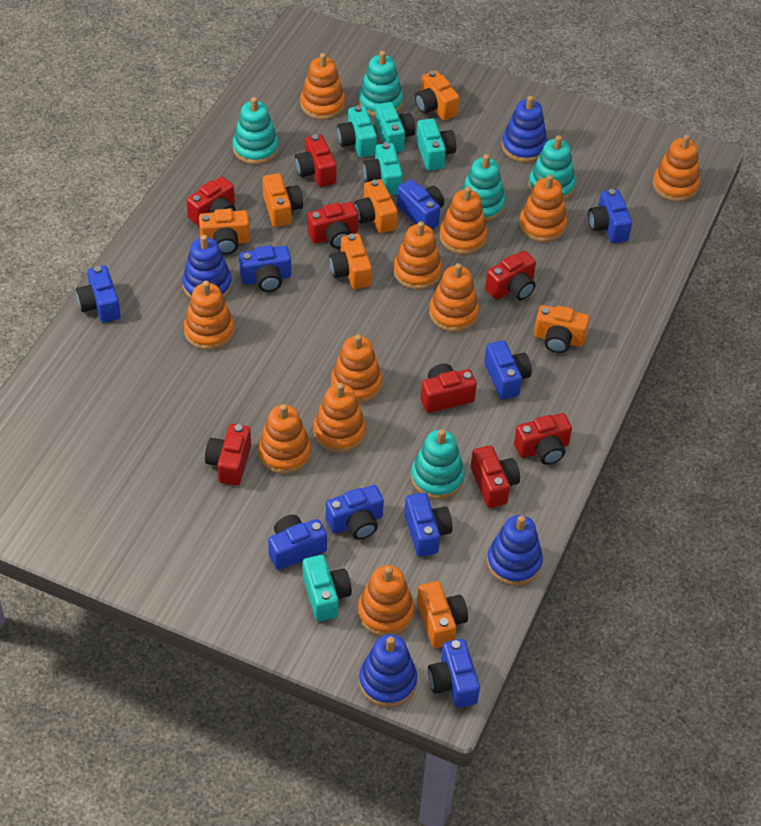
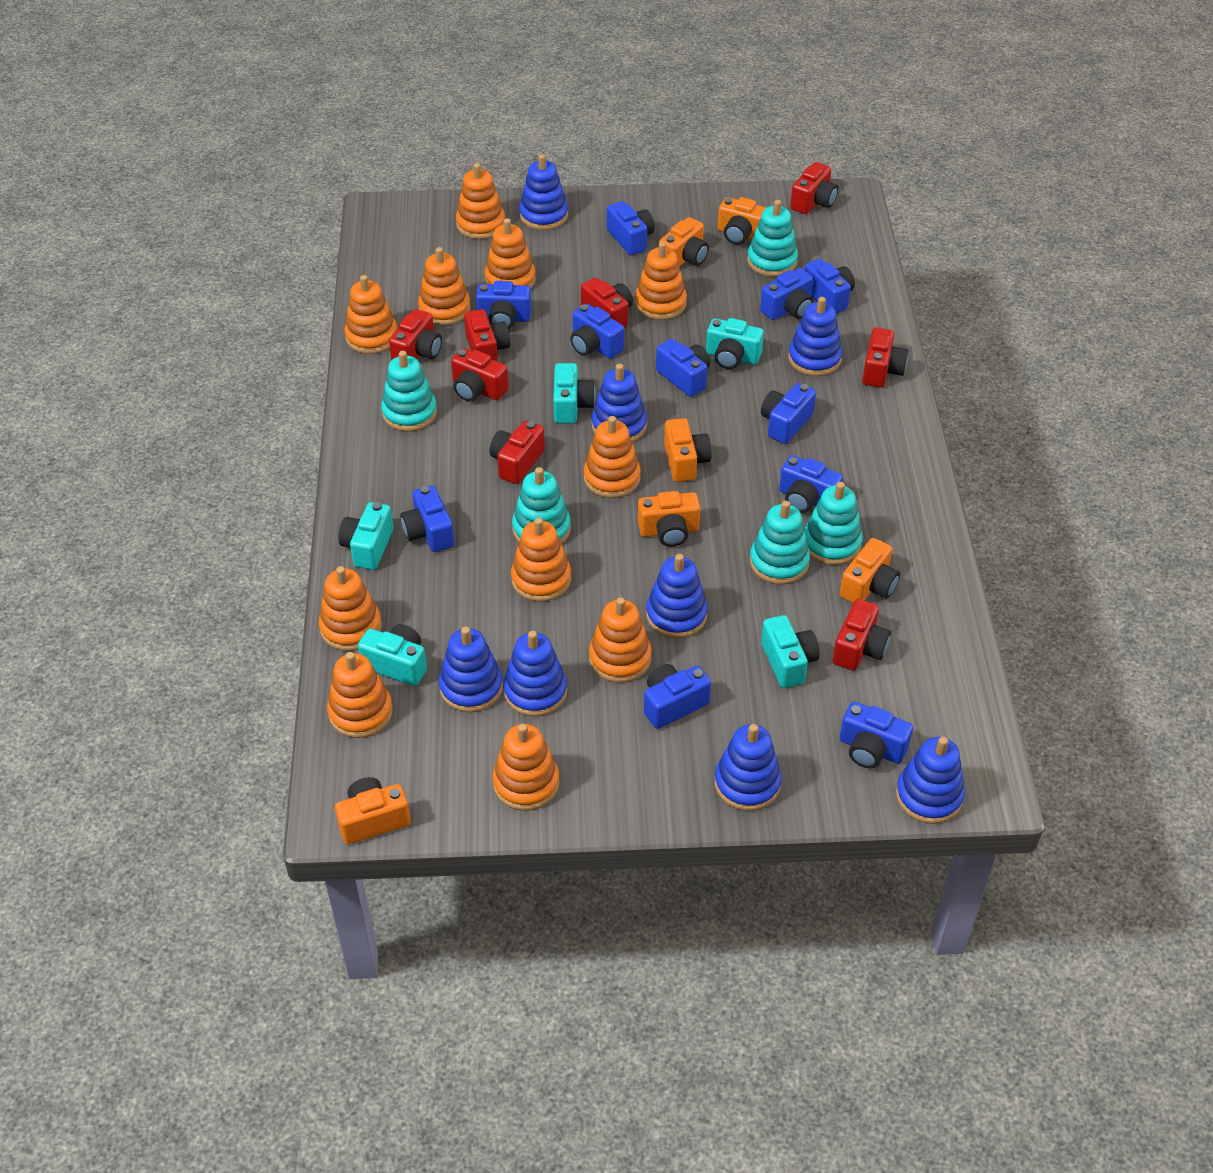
blue camera: 9 -> 11
blue stacking toy: 4 -> 8
orange camera: 7 -> 6

